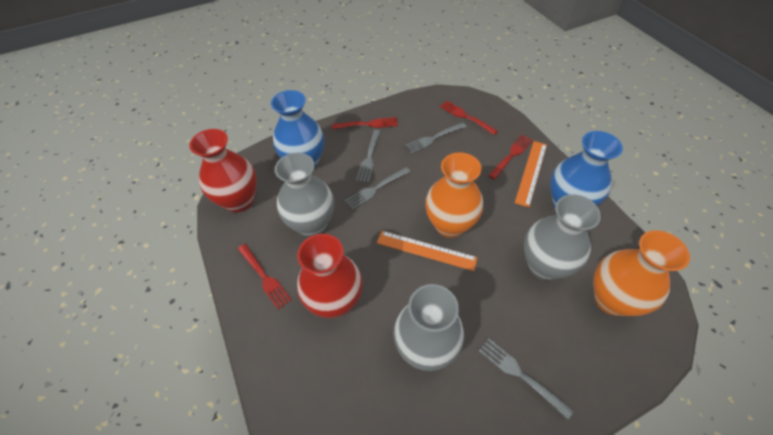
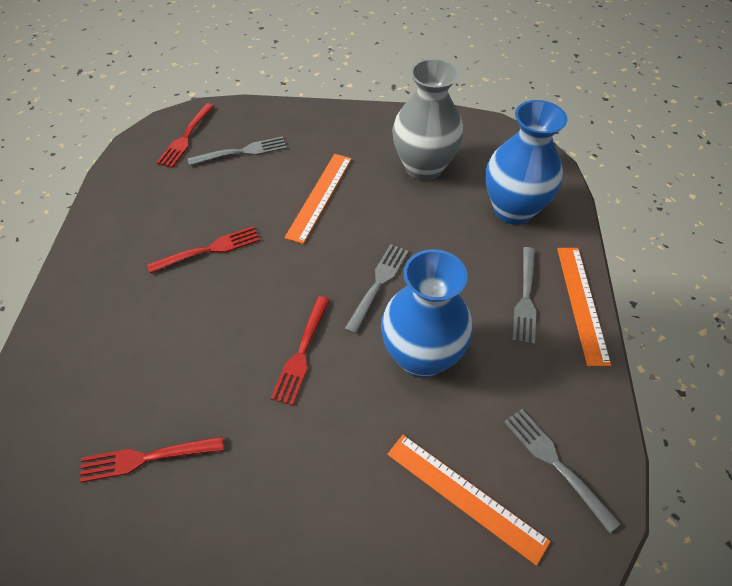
grey vase: 3 -> 1
orange ruler: 2 -> 3
orange vase: 2 -> 0
red vase: 2 -> 0

